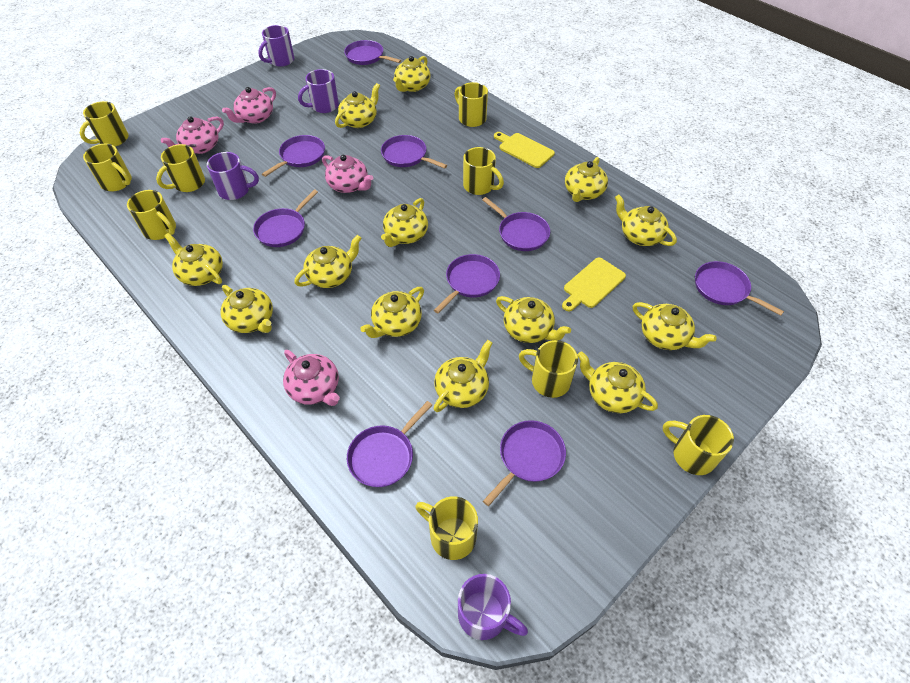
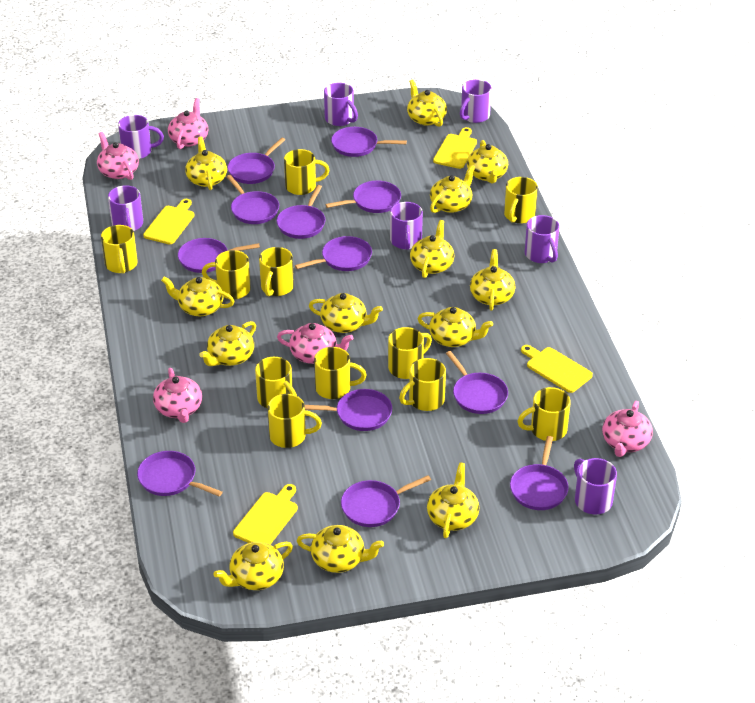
pink teapot: 4 -> 5
purple mug: 4 -> 7
purple pan: 9 -> 12
yellow cutting board: 2 -> 4
yellow mug: 9 -> 11

